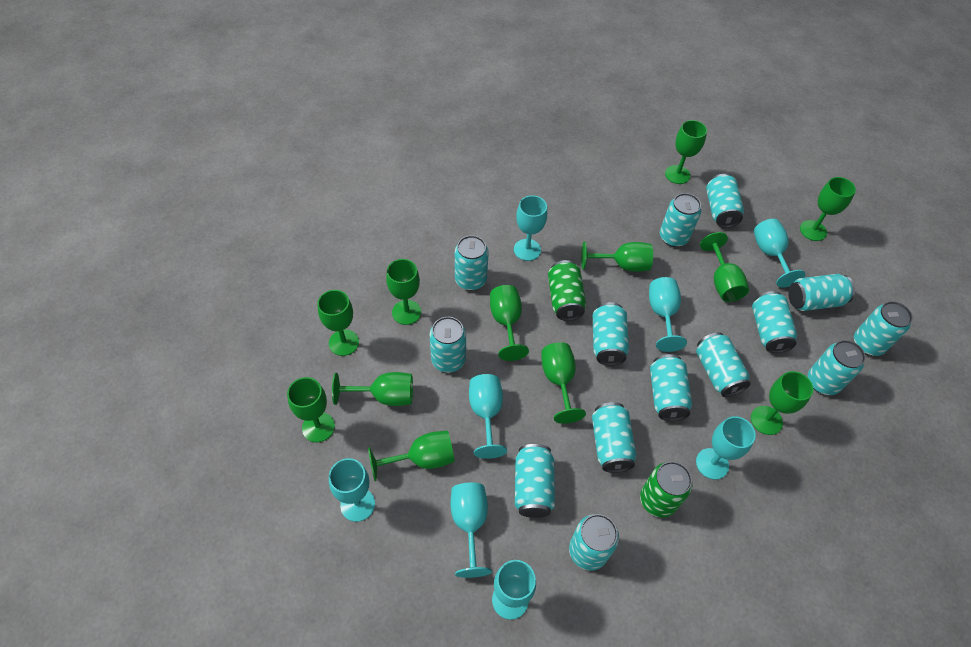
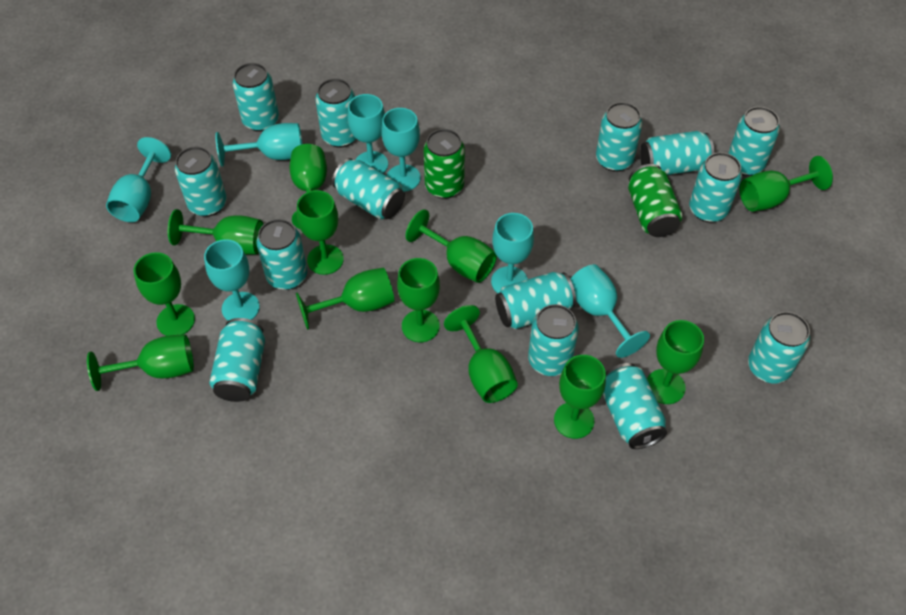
turquoise goblet: 8 -> 7

